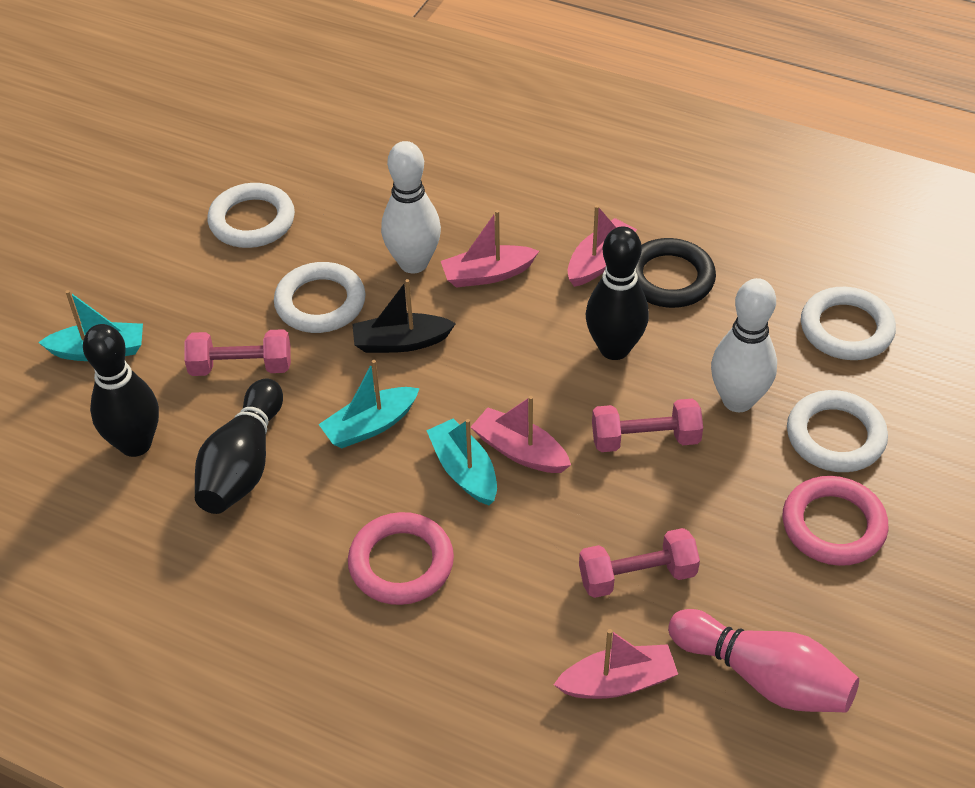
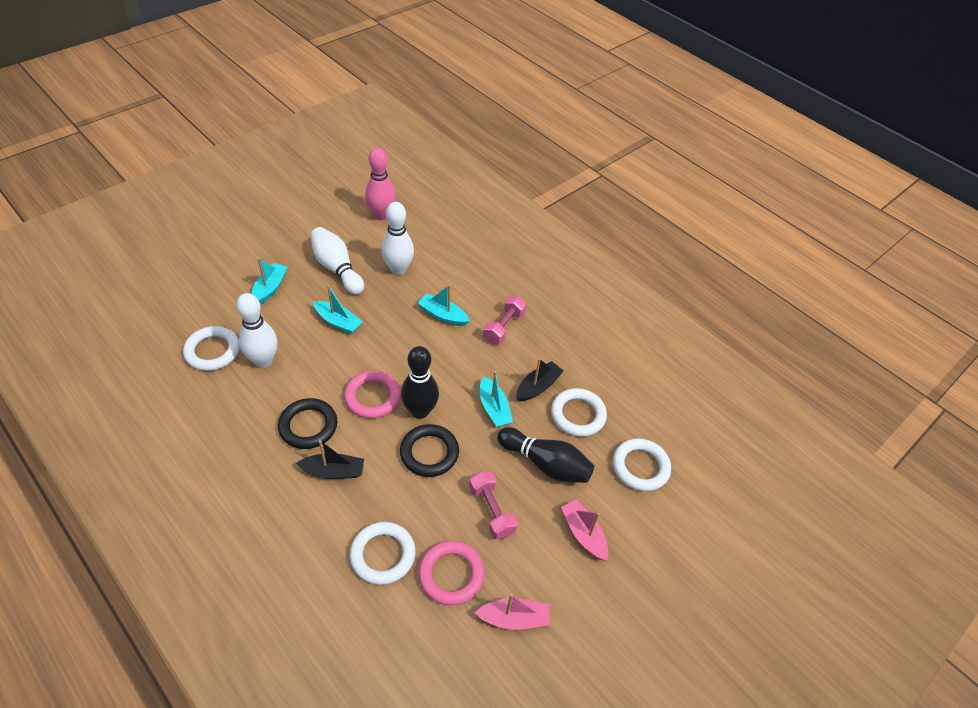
black boat: 1 -> 2
black bowling pin: 3 -> 2
black ring: 1 -> 2
pink boat: 4 -> 2
pink dumbbell: 3 -> 2
turquoise boat: 3 -> 4
white bowling pin: 2 -> 3

